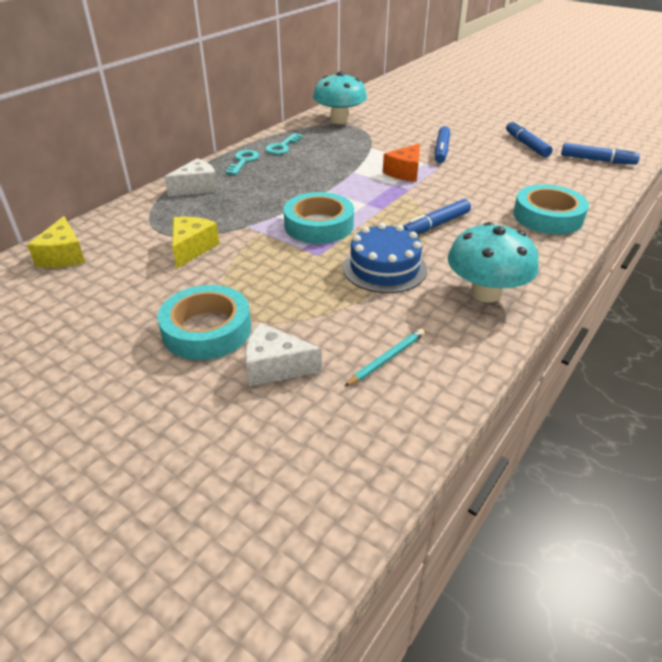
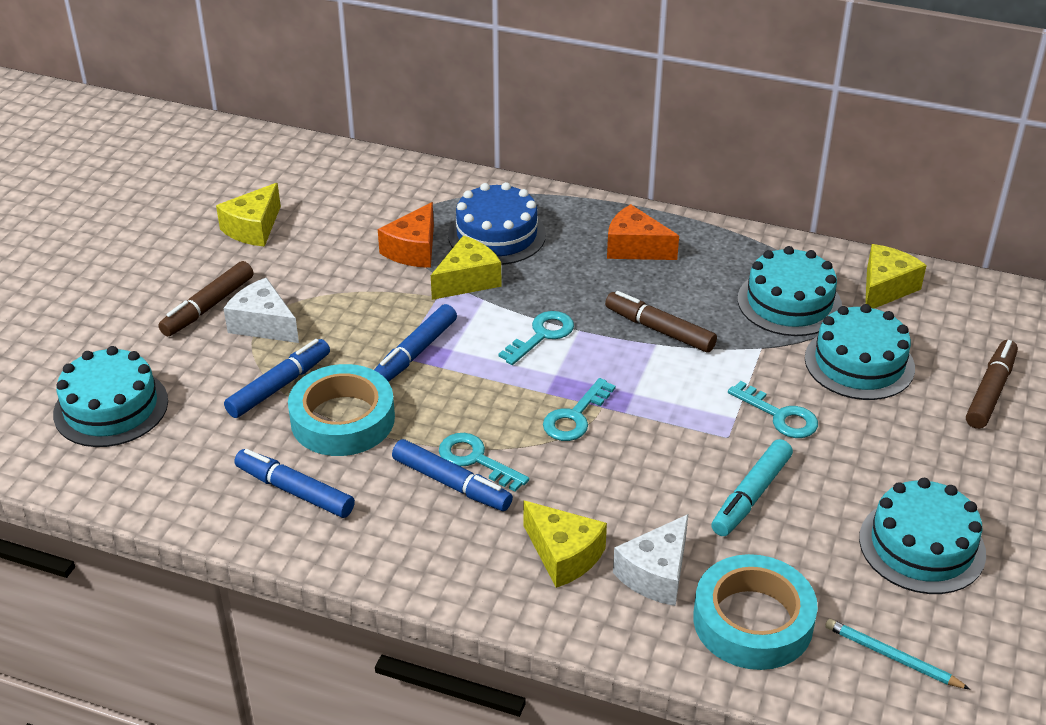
brown marker: 0 -> 3
orange cheese: 1 -> 2
turquoise cake: 0 -> 4
turquoise key: 2 -> 4
turquoise marker: 0 -> 1
turquoise mushroom: 2 -> 0
turquoise tape: 3 -> 2
yellow cheese: 2 -> 4

